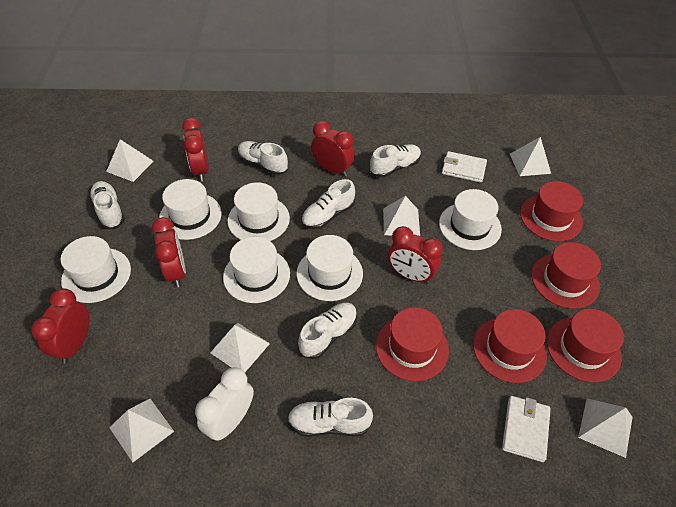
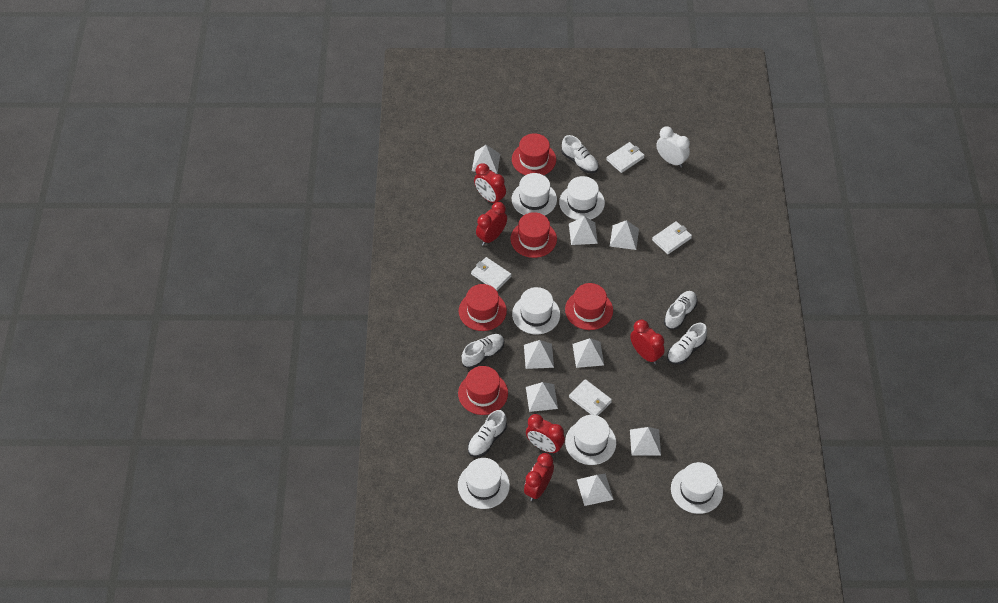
white pyramid: 6 -> 8
white shoe: 6 -> 5
white wallet: 2 -> 4

